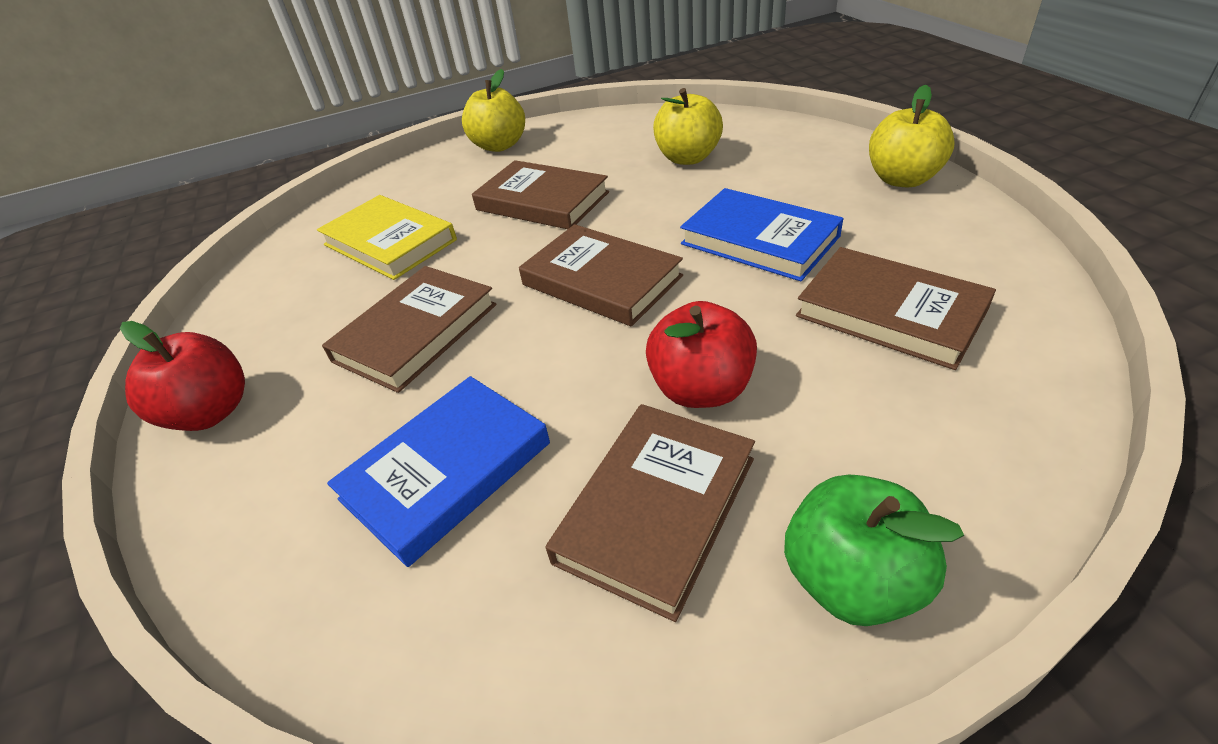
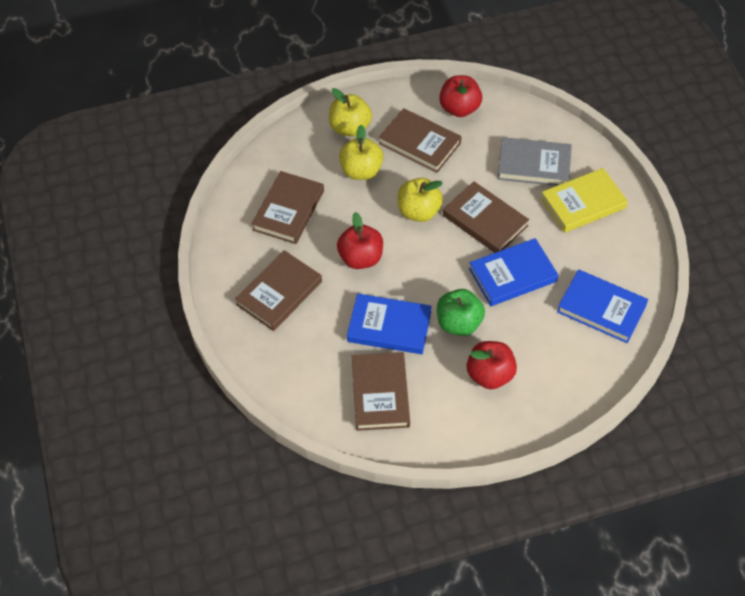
blue book: 2 -> 3
grey book: 0 -> 1
red apple: 2 -> 3

